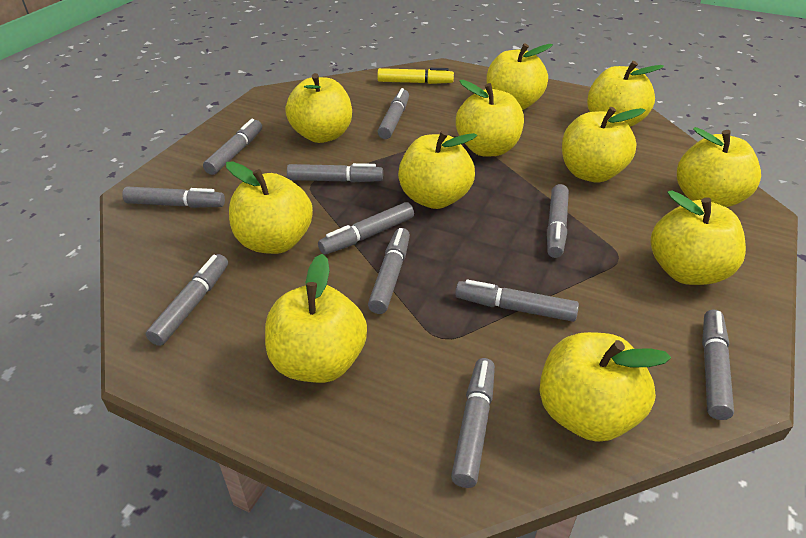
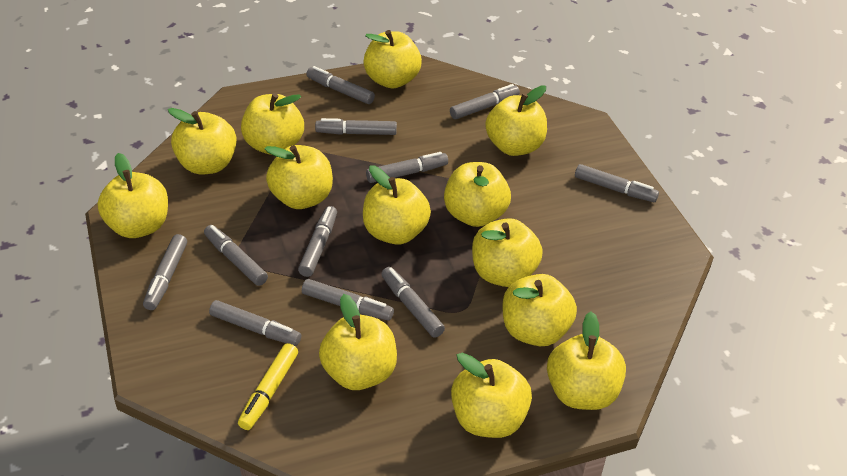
yellow apple: 11 -> 13

